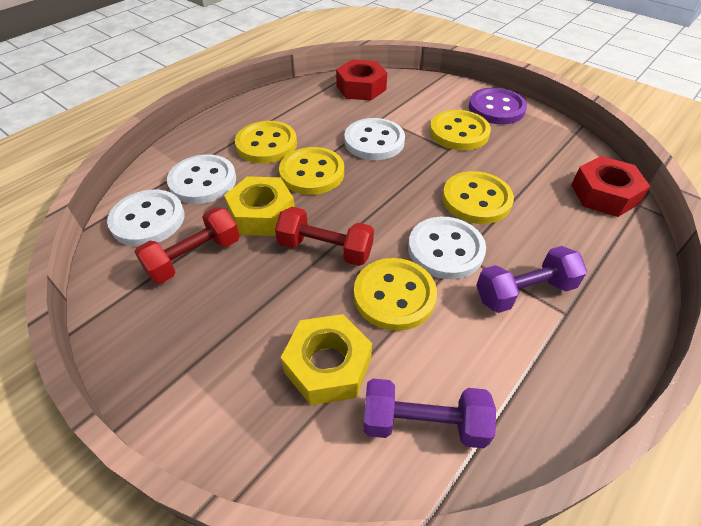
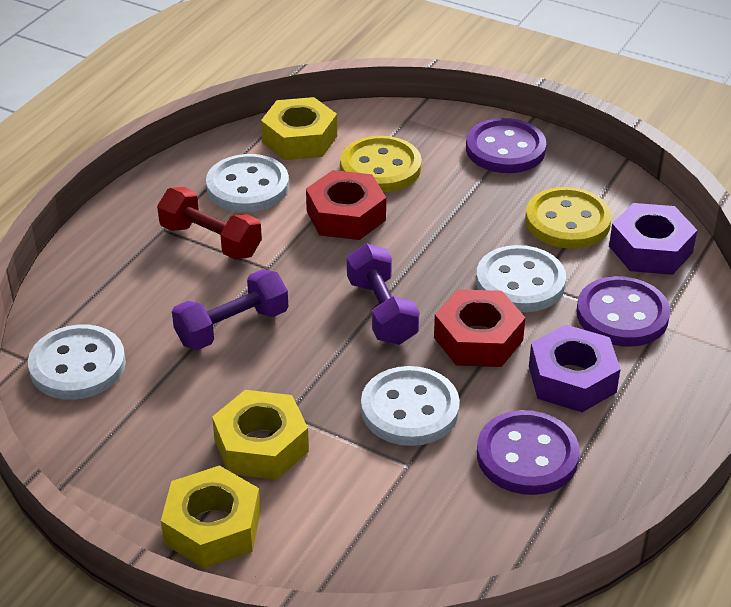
purple button: 1 -> 3
purple nut: 0 -> 2
red dumbbell: 2 -> 1
yellow button: 5 -> 2
yellow nut: 2 -> 3

